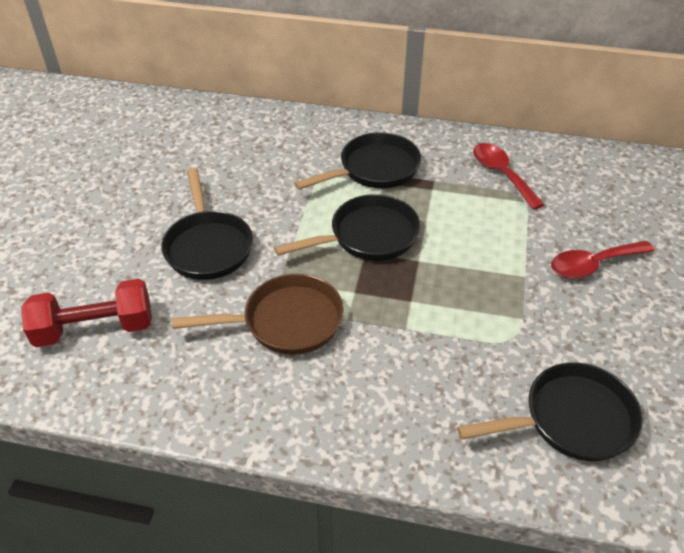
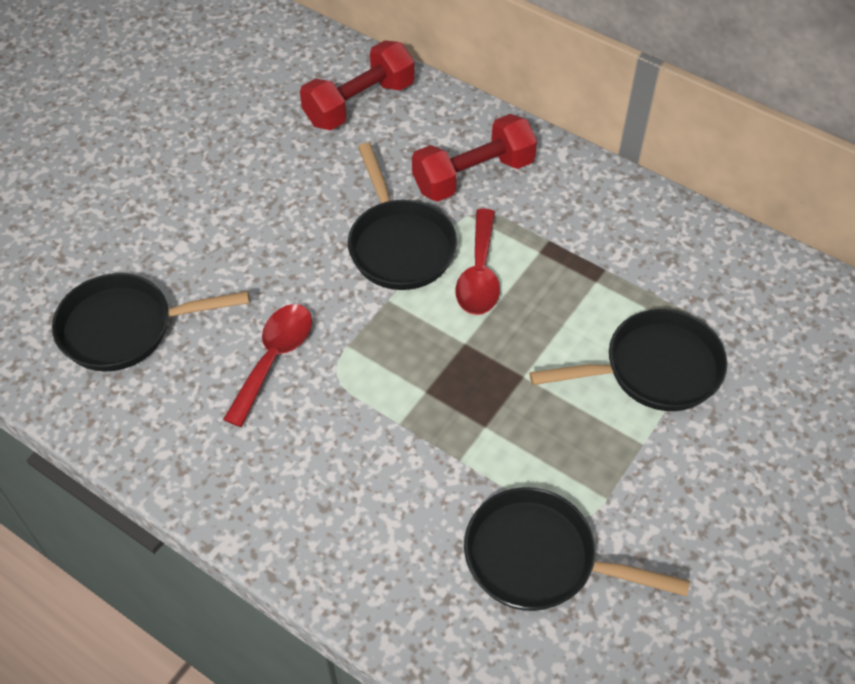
brown pan: 1 -> 0
red dumbbell: 1 -> 2

